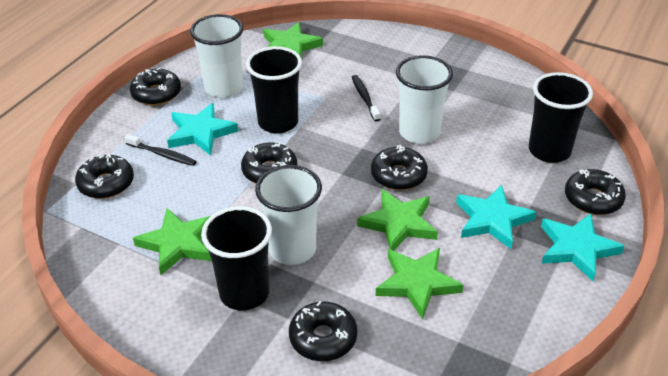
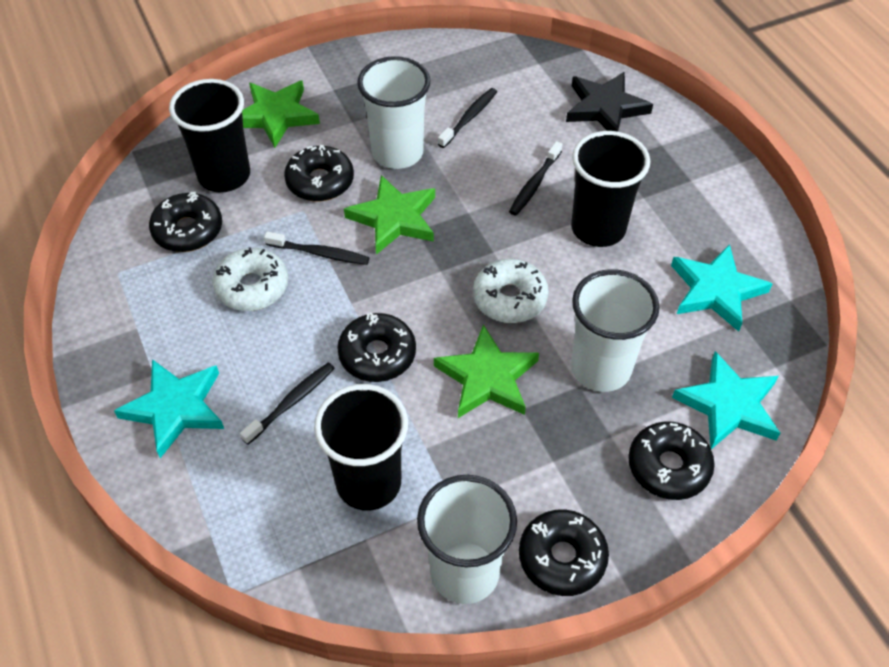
black donut: 6 -> 5
black star: 0 -> 1
black toothbrush: 2 -> 4
green star: 4 -> 3
white donut: 0 -> 2

